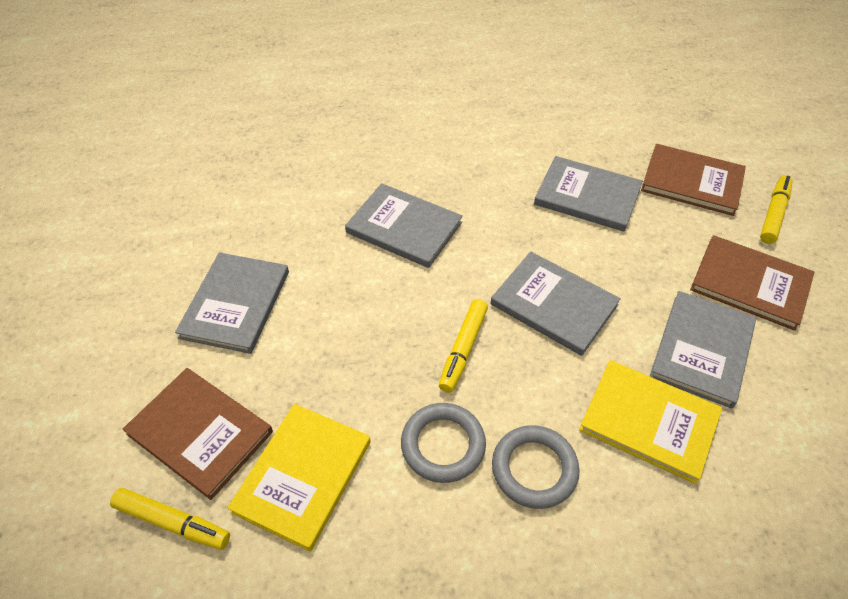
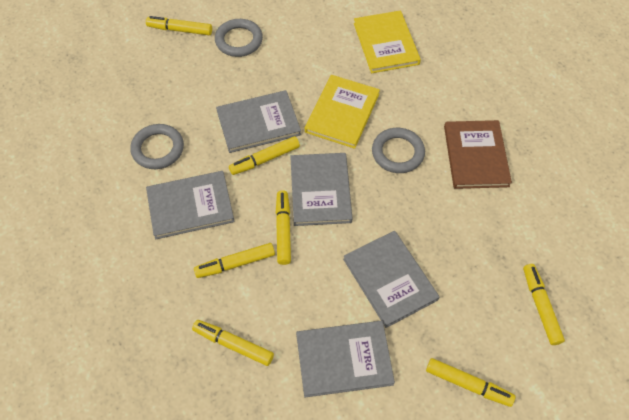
brown book: 3 -> 1
grey ring: 2 -> 3
yellow marker: 3 -> 7

